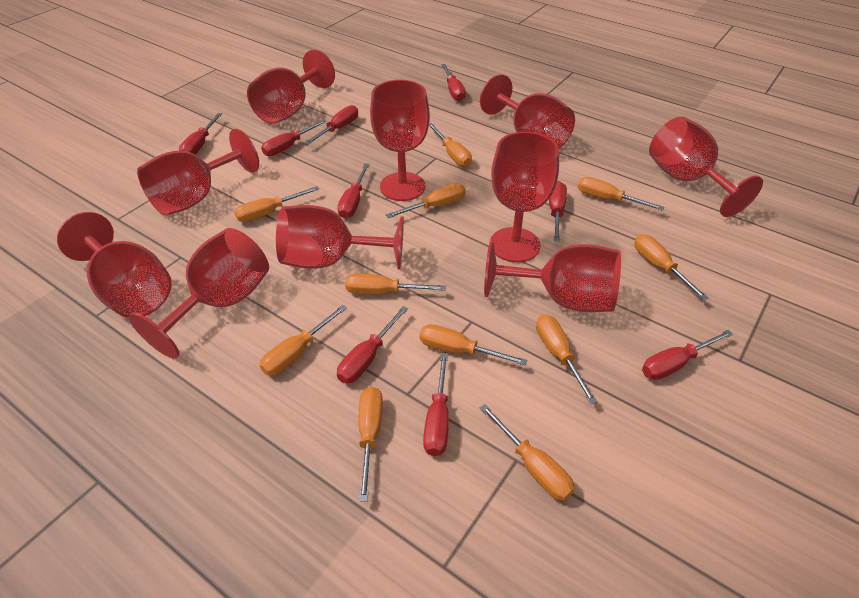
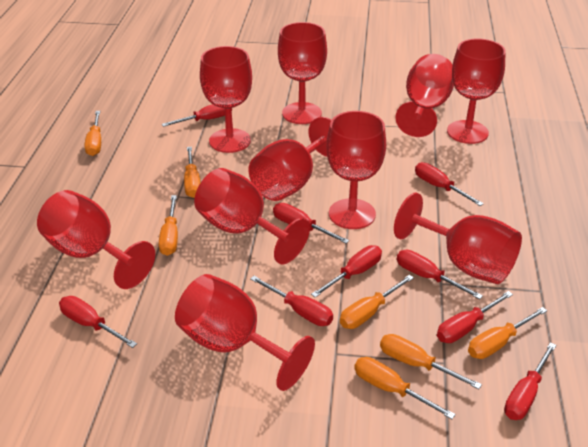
orange screwdriver: 11 -> 7

